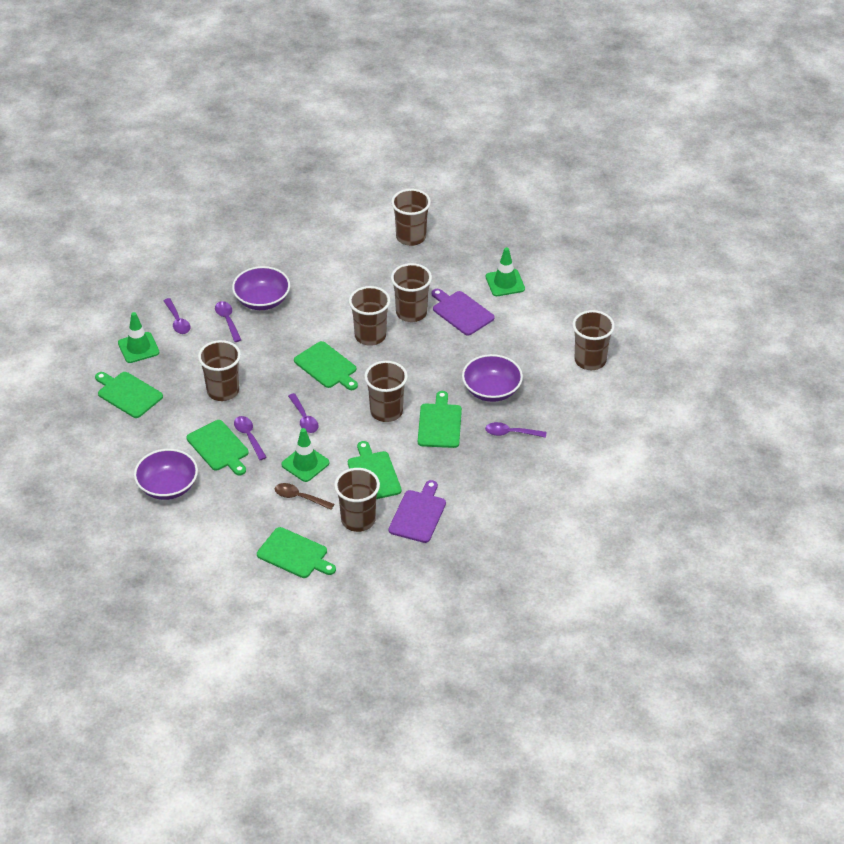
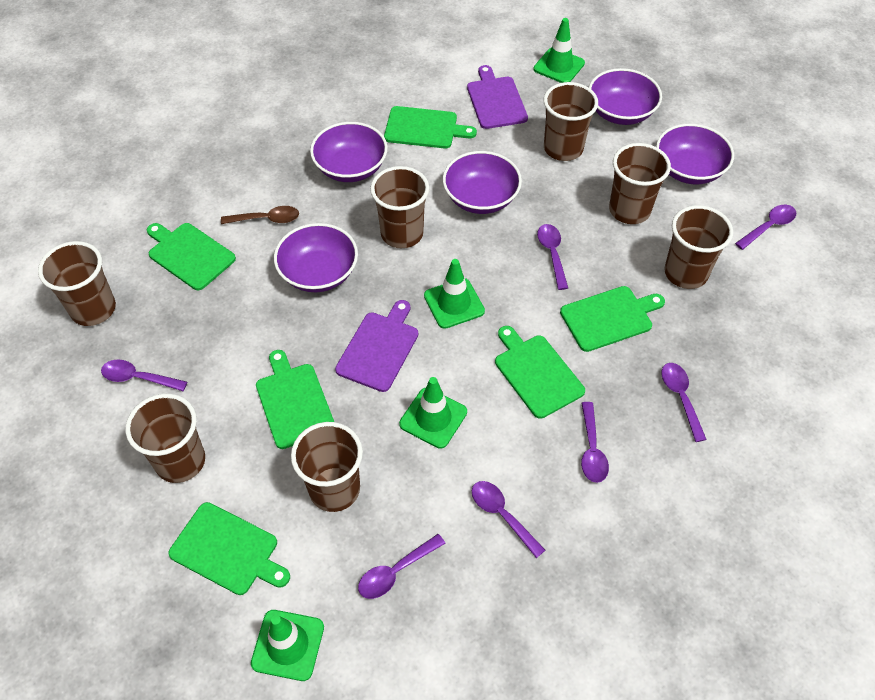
green traffic cone: 3 -> 4
purple bowl: 3 -> 5
purple spoon: 5 -> 7

